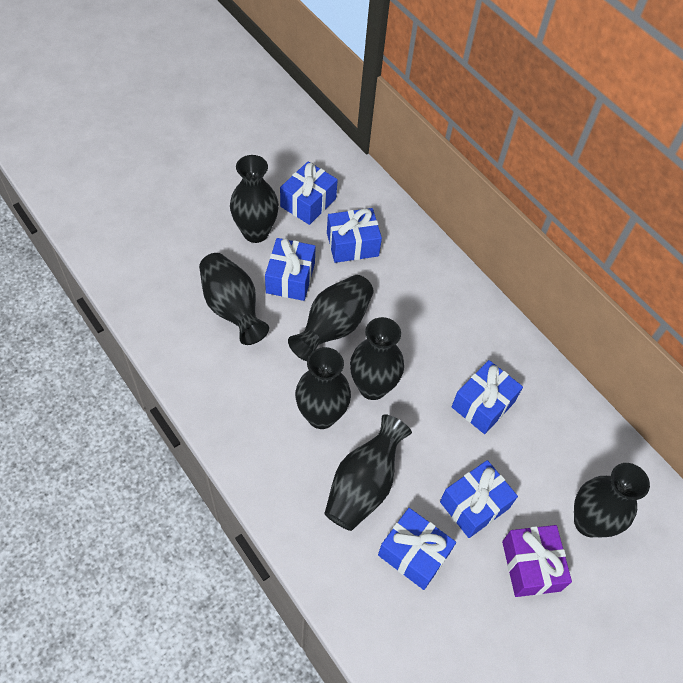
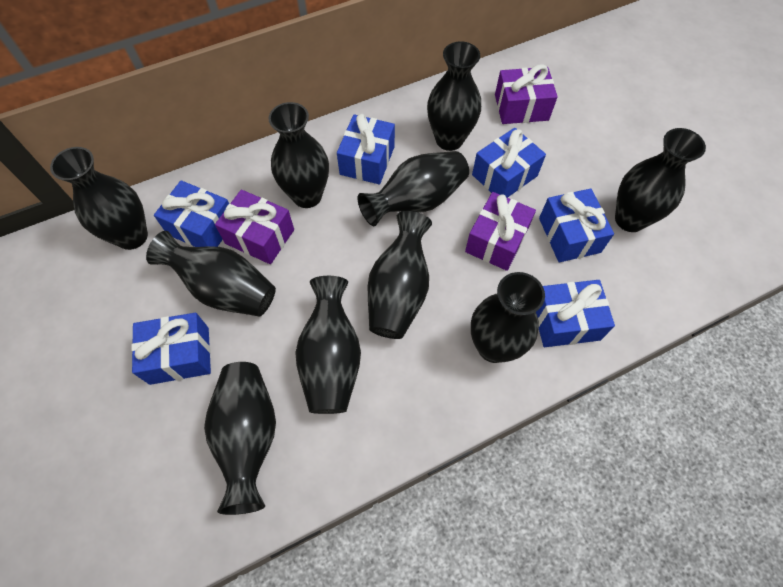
black vase: 7 -> 10
purple gift: 1 -> 3

